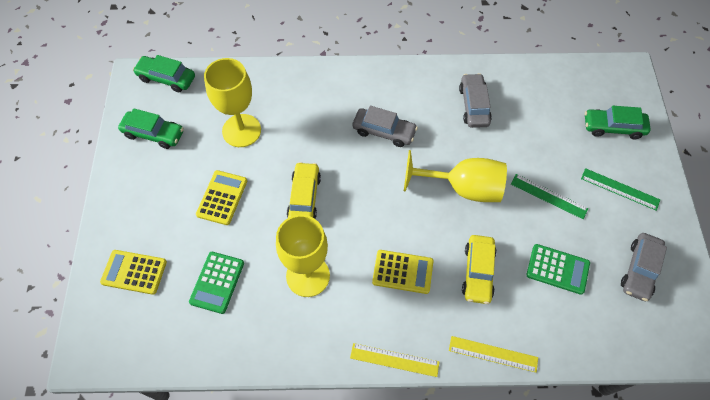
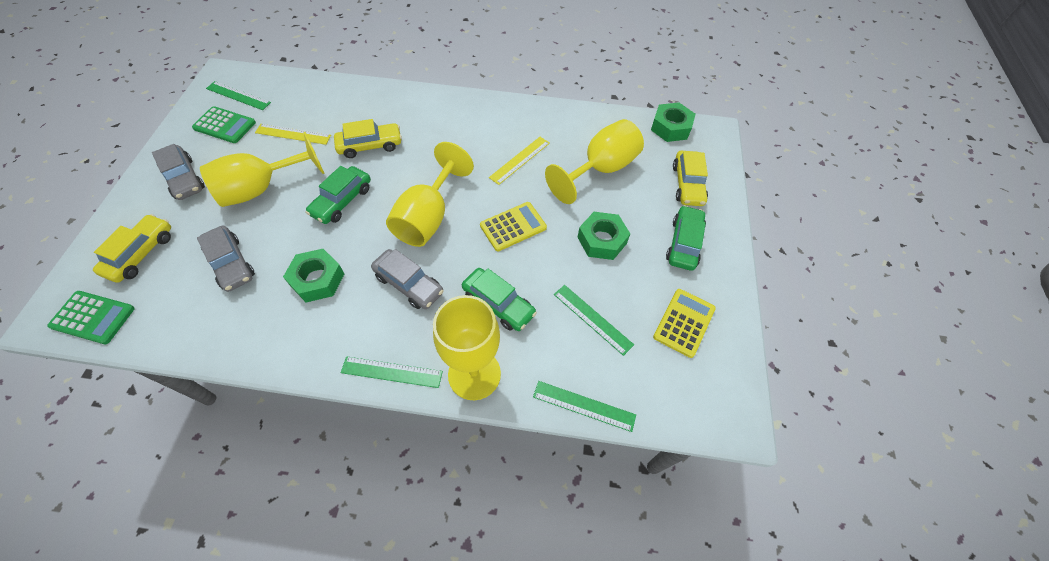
green nut: 0 -> 3
green ruler: 2 -> 4
yellow calculator: 3 -> 2
yellow car: 2 -> 3
yellow goblet: 3 -> 4

